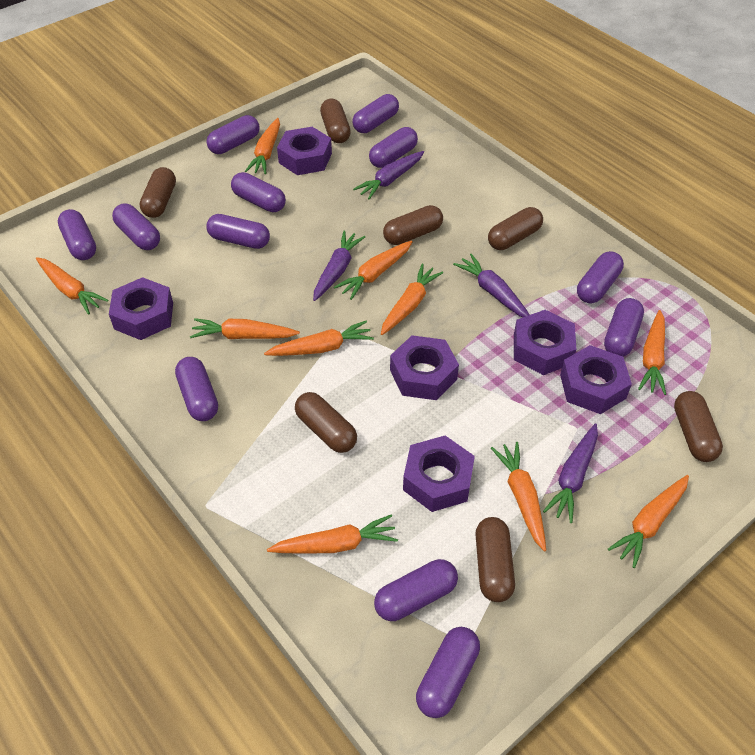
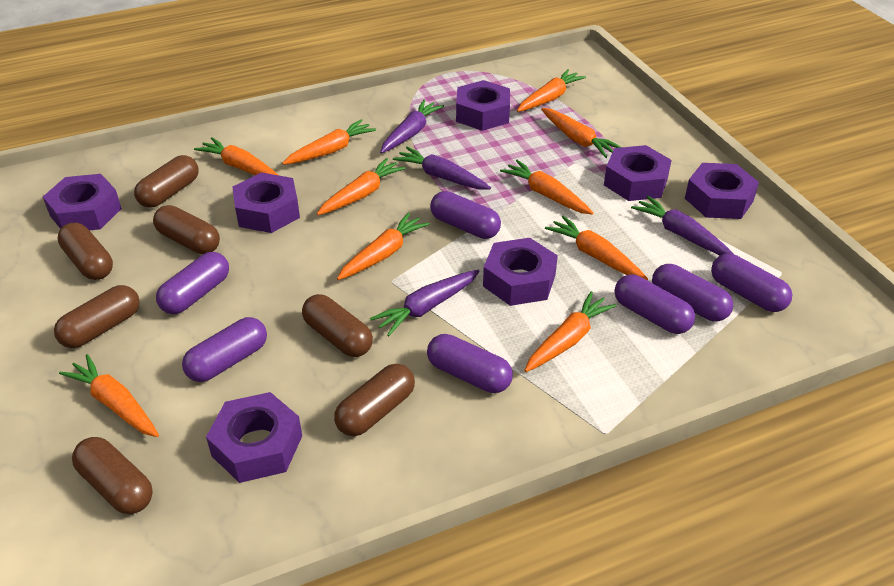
purple capsule: 12 -> 7
purple nut: 6 -> 7

